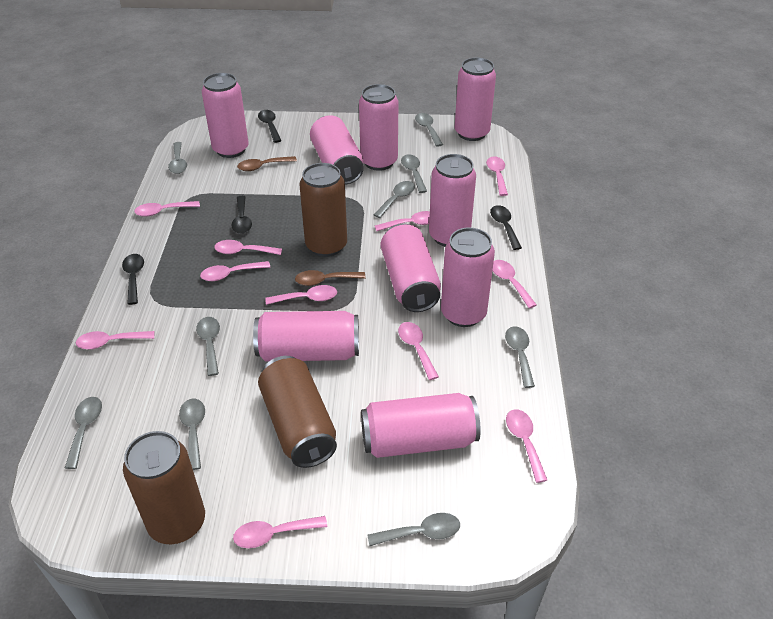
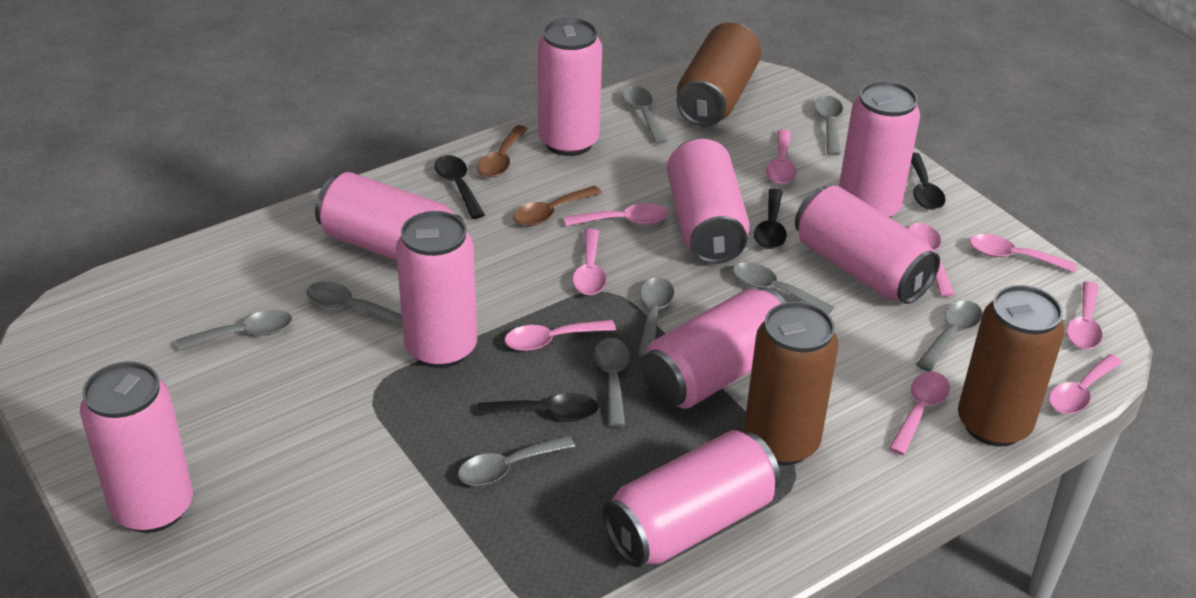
pink spoon: 11 -> 9

